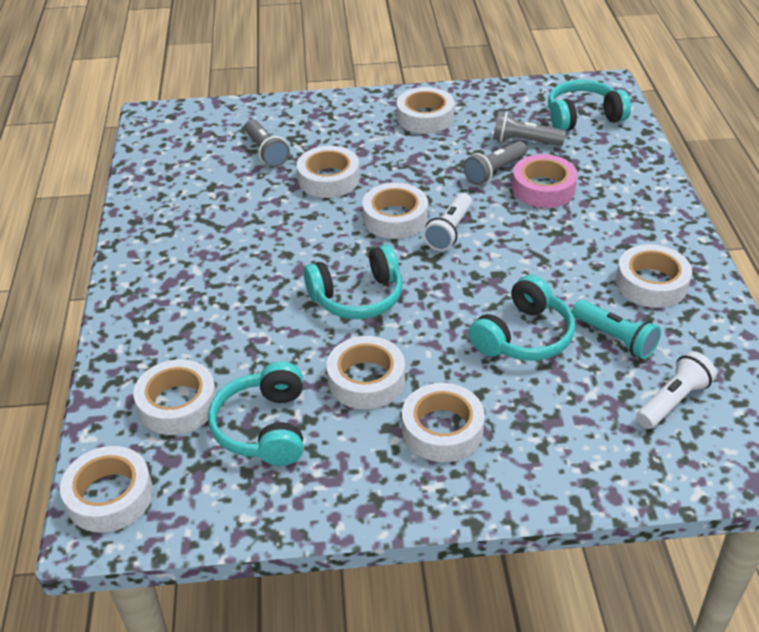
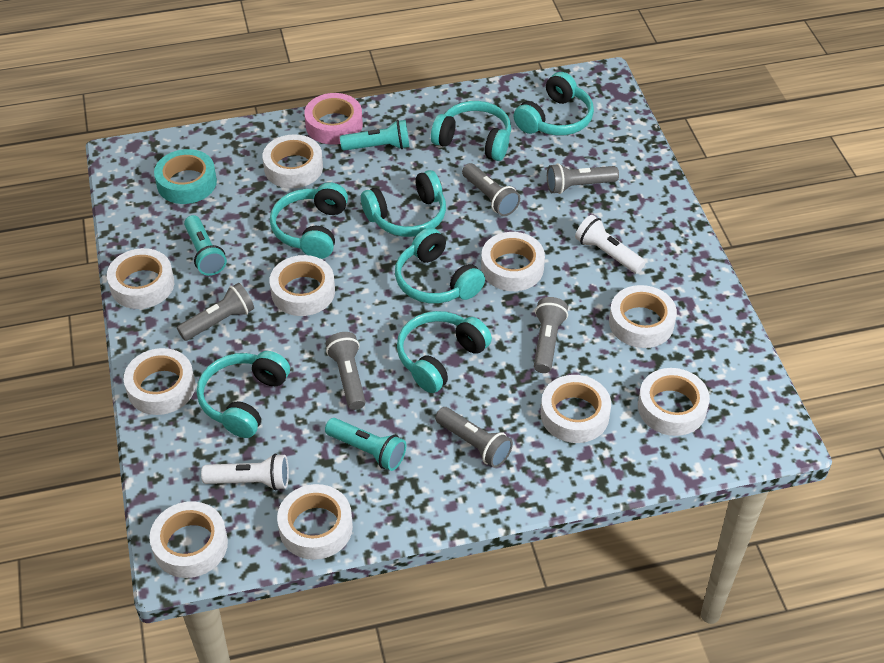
grey flashlight: 3 -> 6
turquoise flashlight: 1 -> 3
turquoise headphones: 4 -> 7
turquoise tape: 0 -> 1
white tape: 8 -> 10

